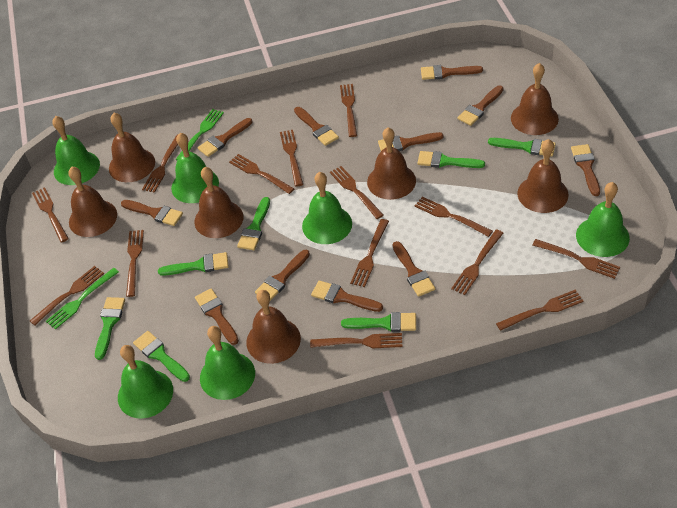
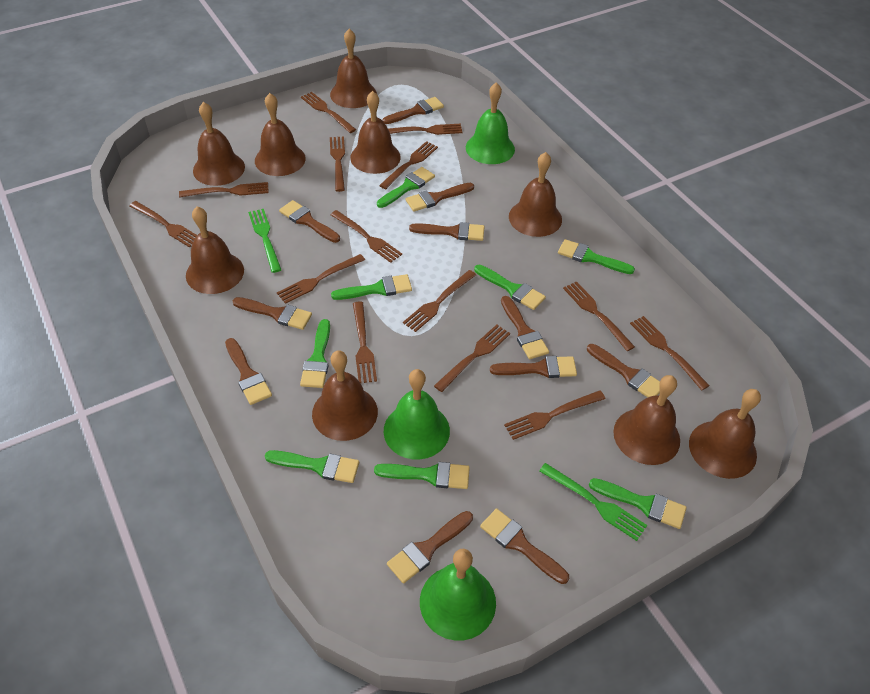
brown bell: 7 -> 9
green bell: 6 -> 3
green brush: 7 -> 8

